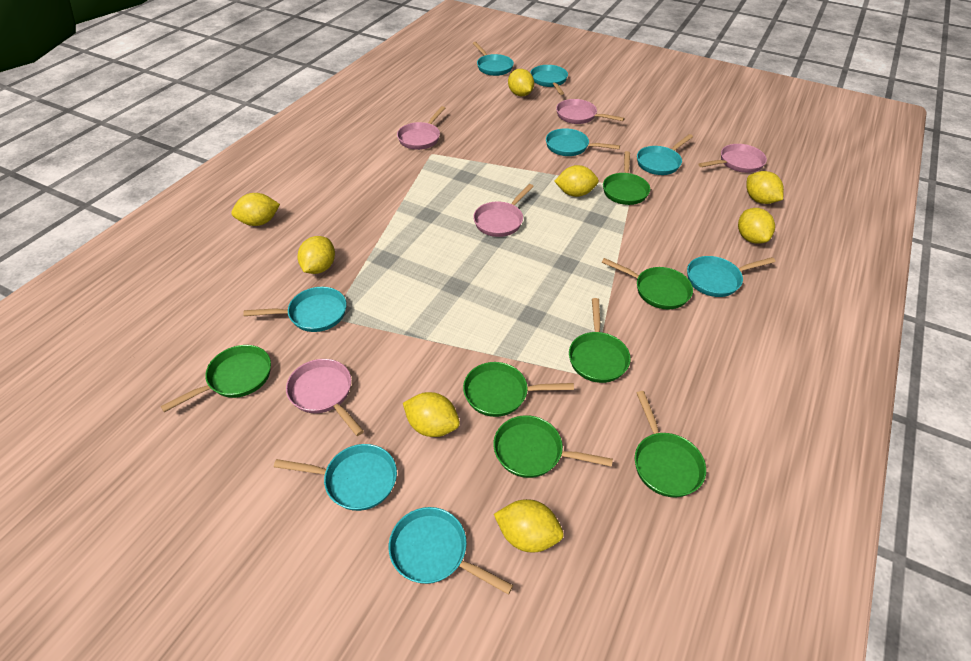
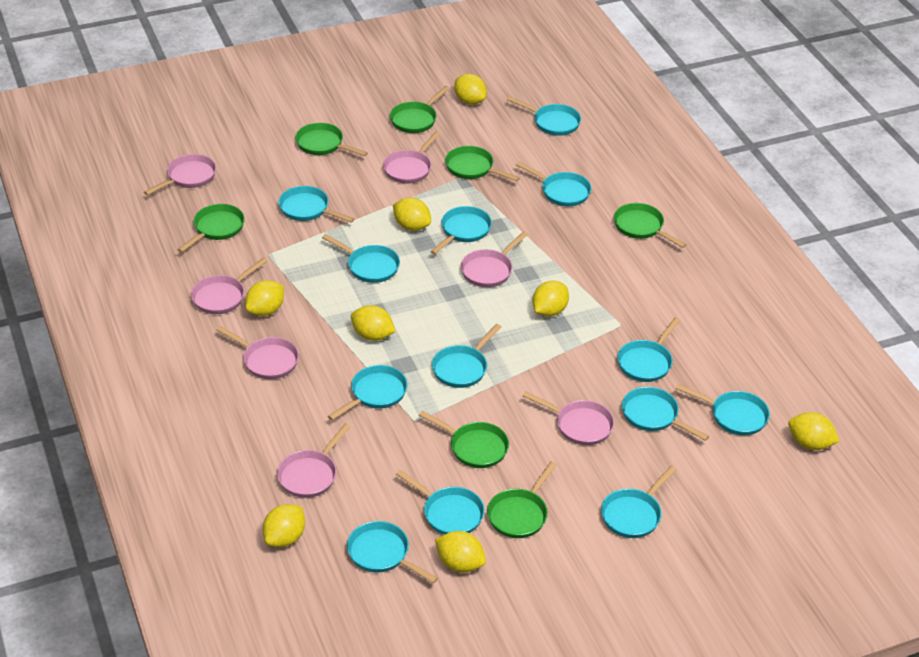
pink pan: 5 -> 7
turquoise pan: 8 -> 13

